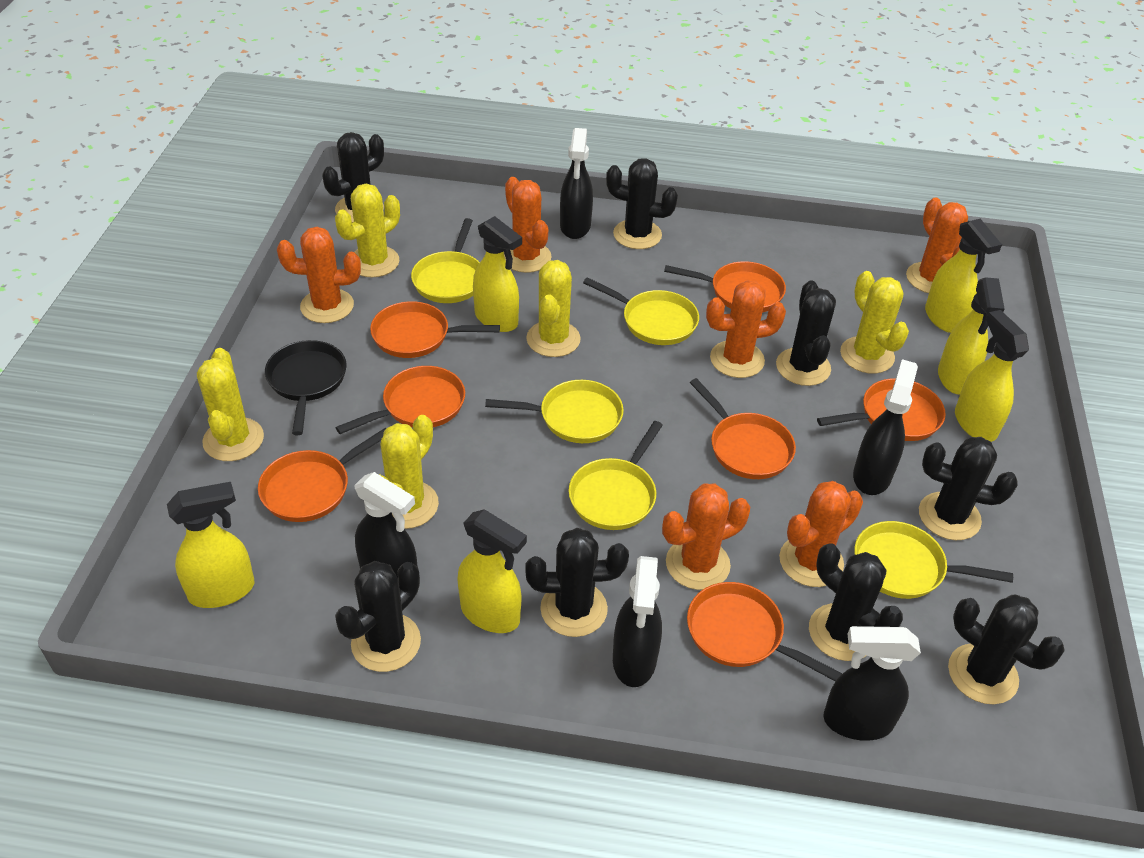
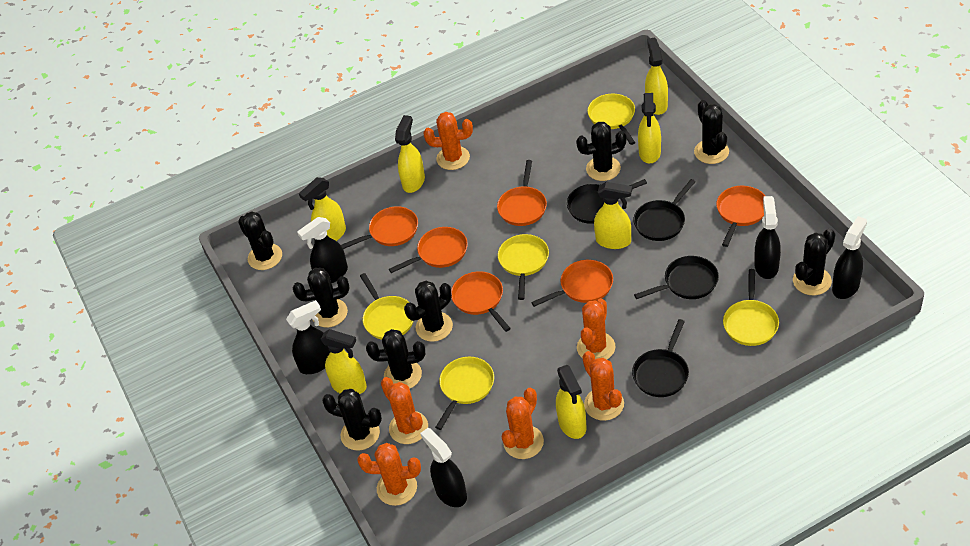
black pan: 1 -> 4
orange pan: 7 -> 6
yellow cactus: 5 -> 0
yellow spray bottle: 6 -> 7

